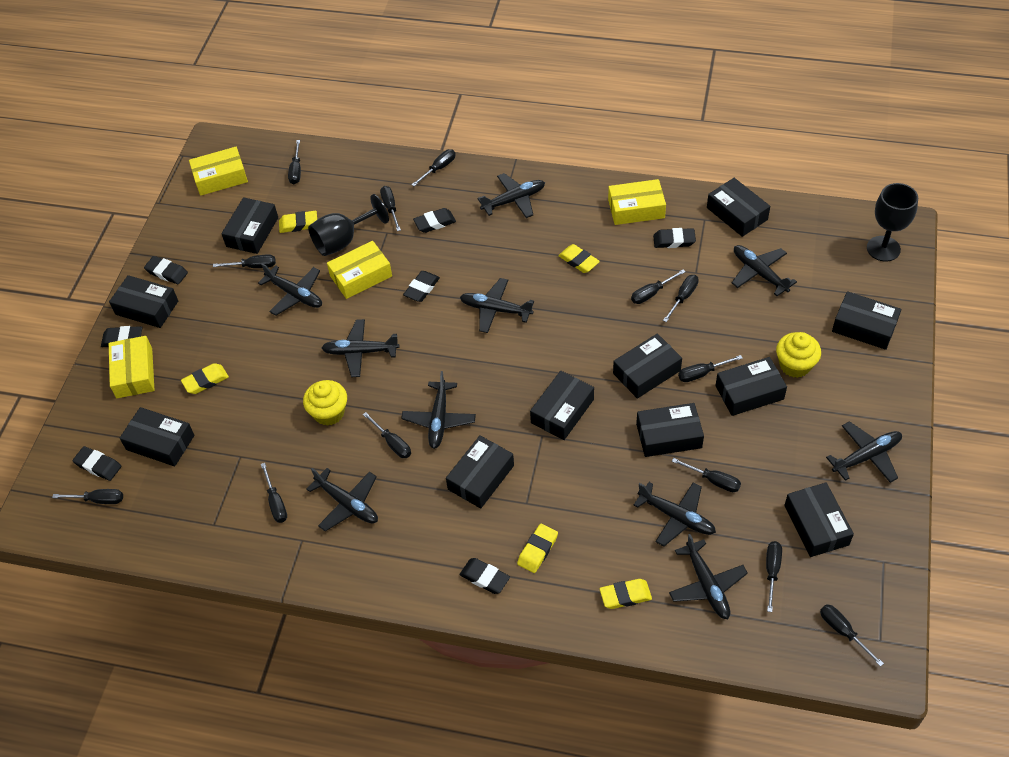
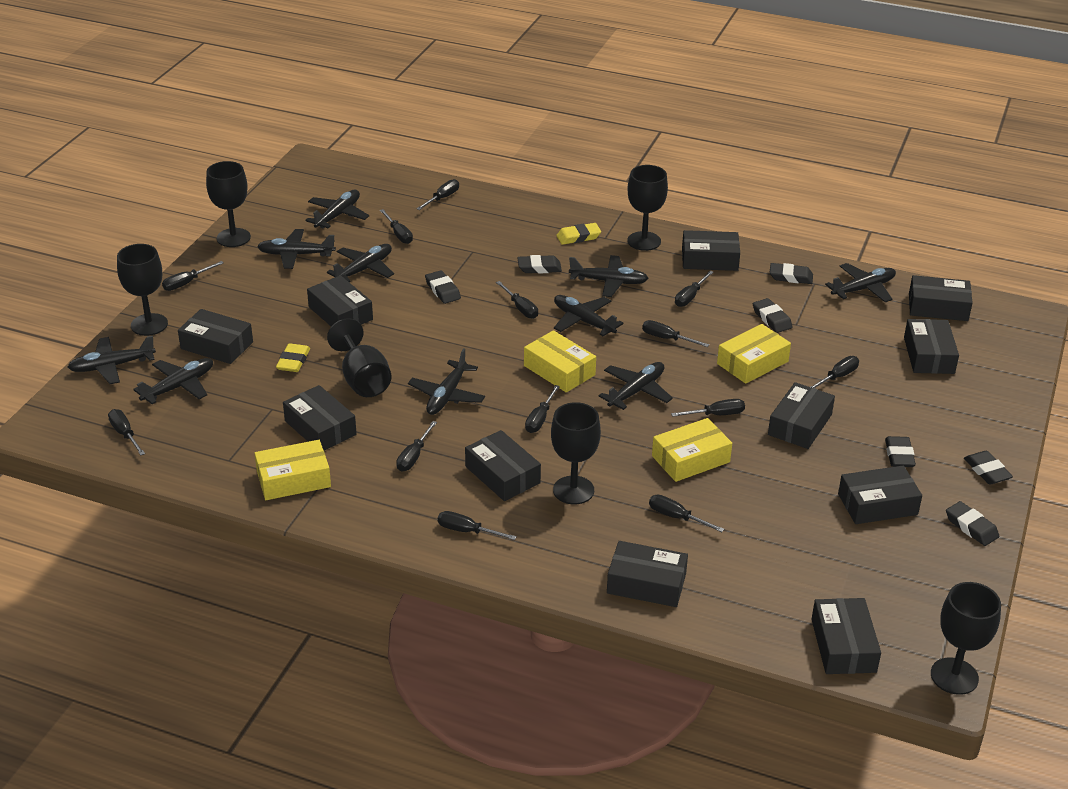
black goblet: 2 -> 6
yellow cupcake: 2 -> 0
yellow eraser: 5 -> 2

